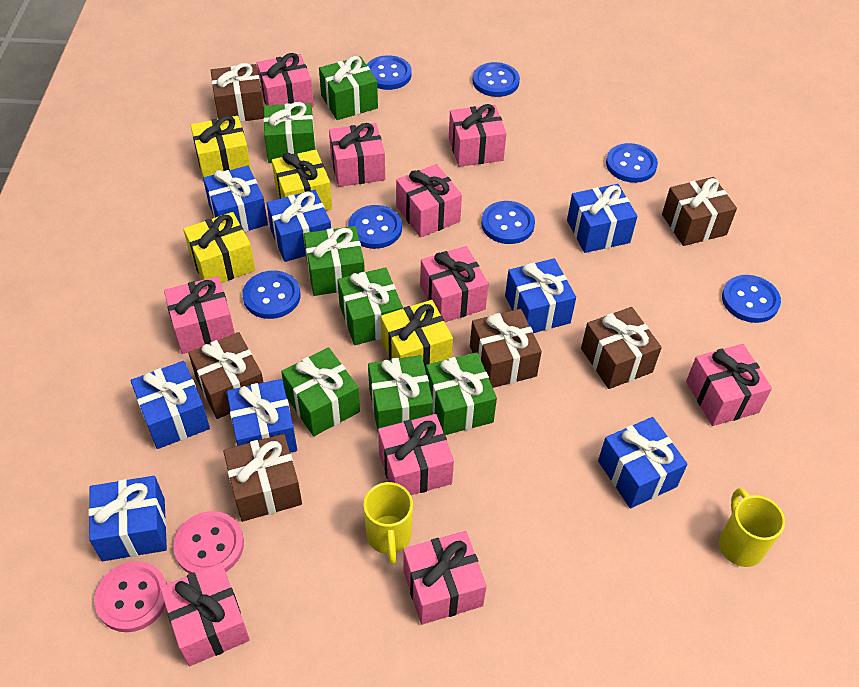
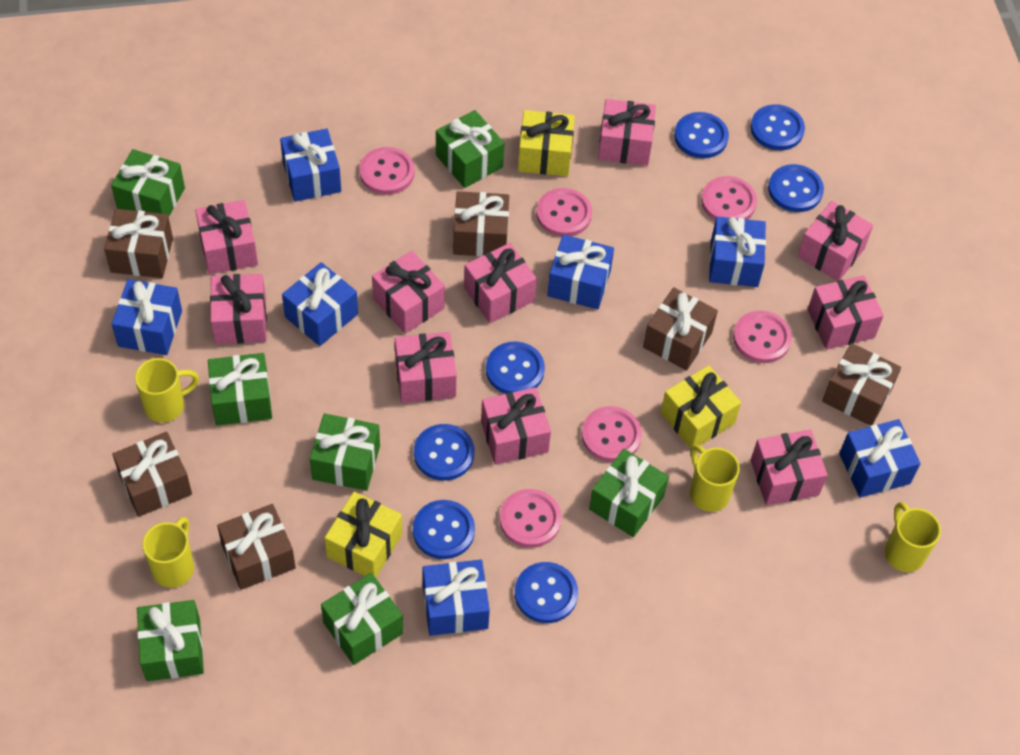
blue gift: 8 -> 7
pink button: 2 -> 6
yellow gift: 4 -> 3
yellow mug: 2 -> 4

